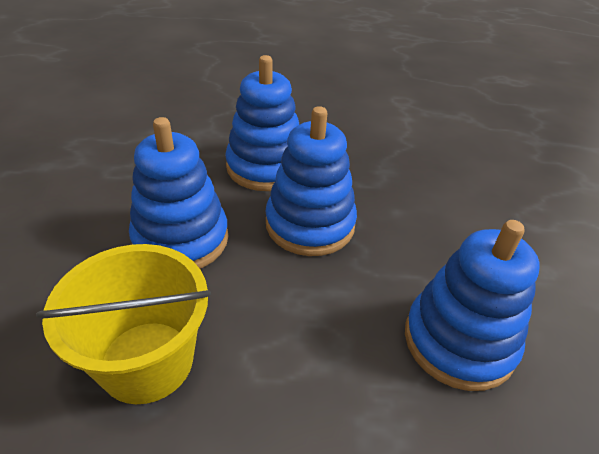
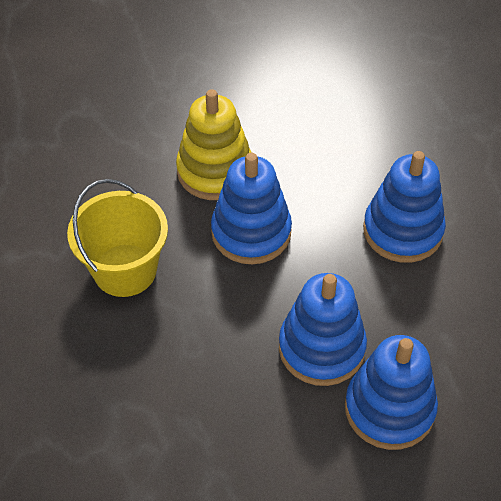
yellow stacking toy: 0 -> 1

